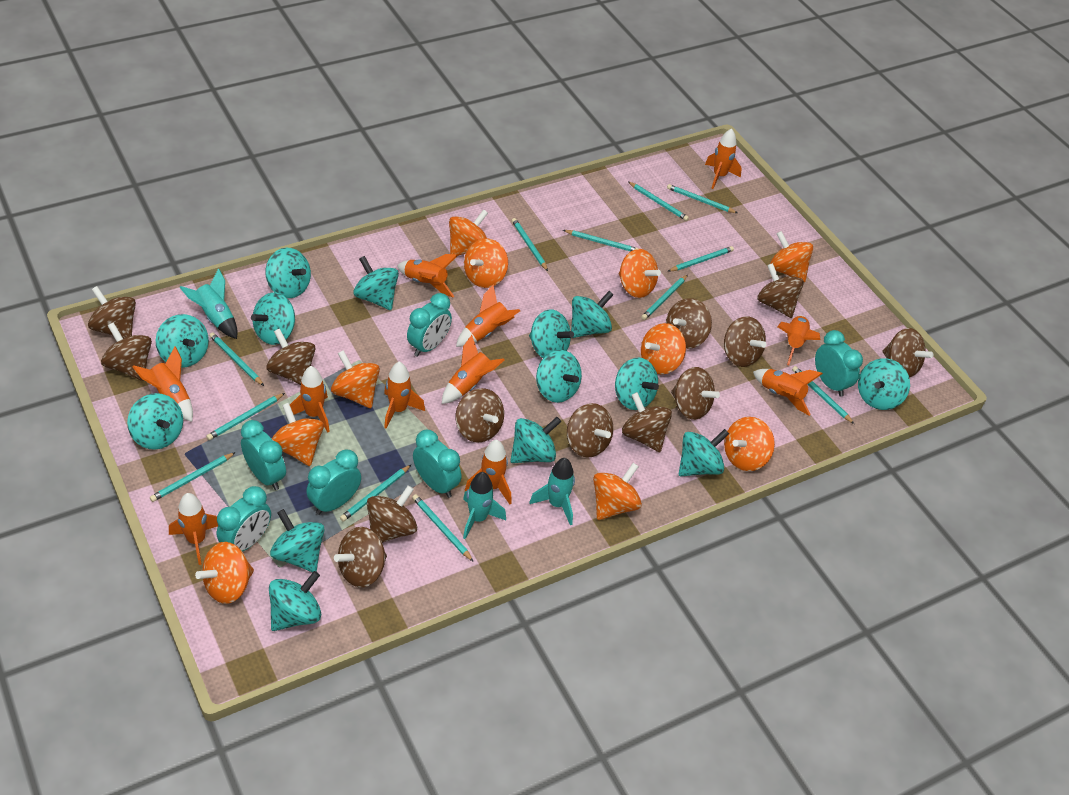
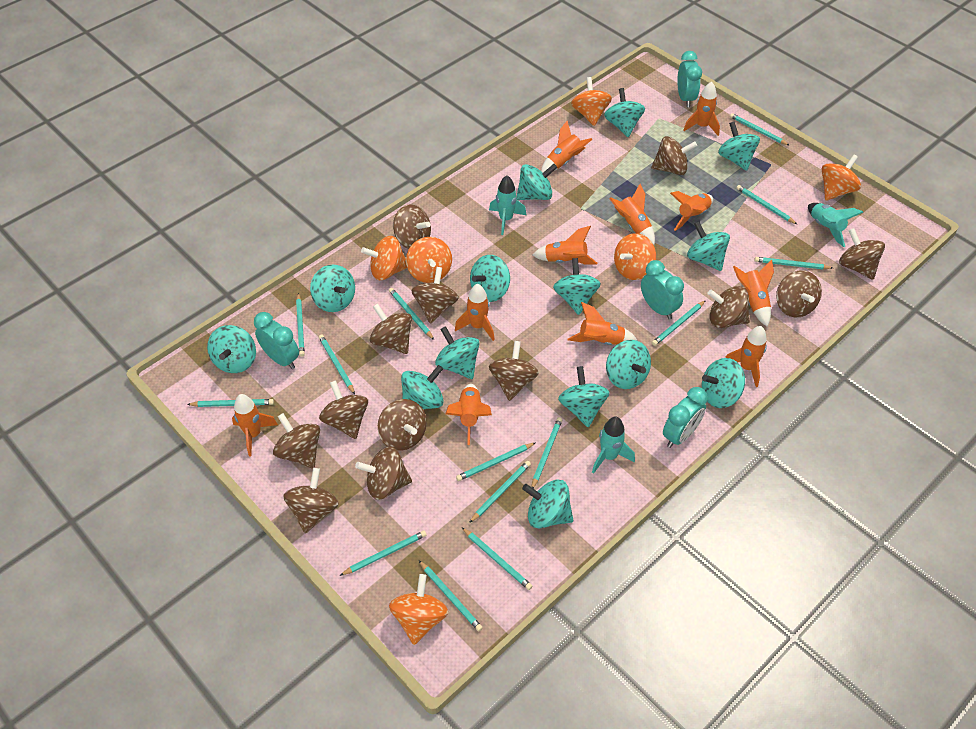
orange spinning top: 10 -> 6
turquoise clock: 6 -> 4
turquoise pencil: 12 -> 14

